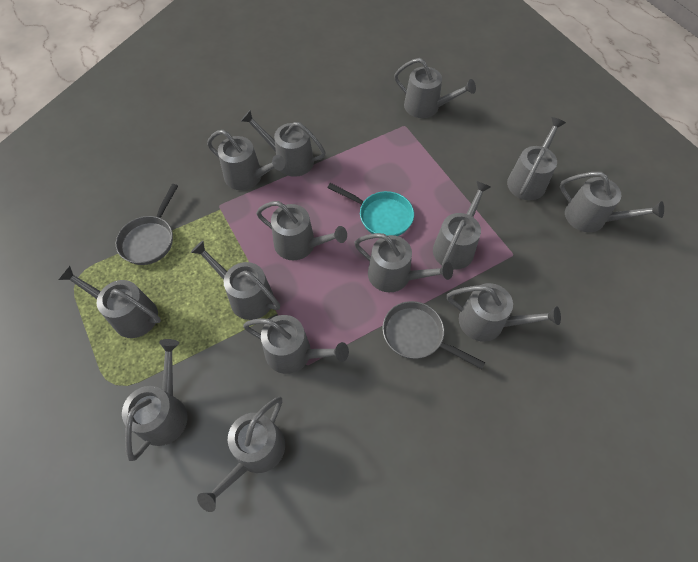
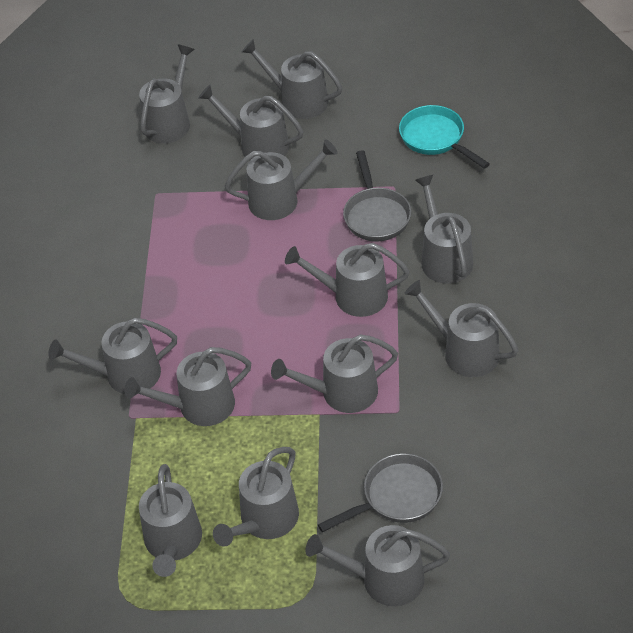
grey watering can: 14 -> 13

